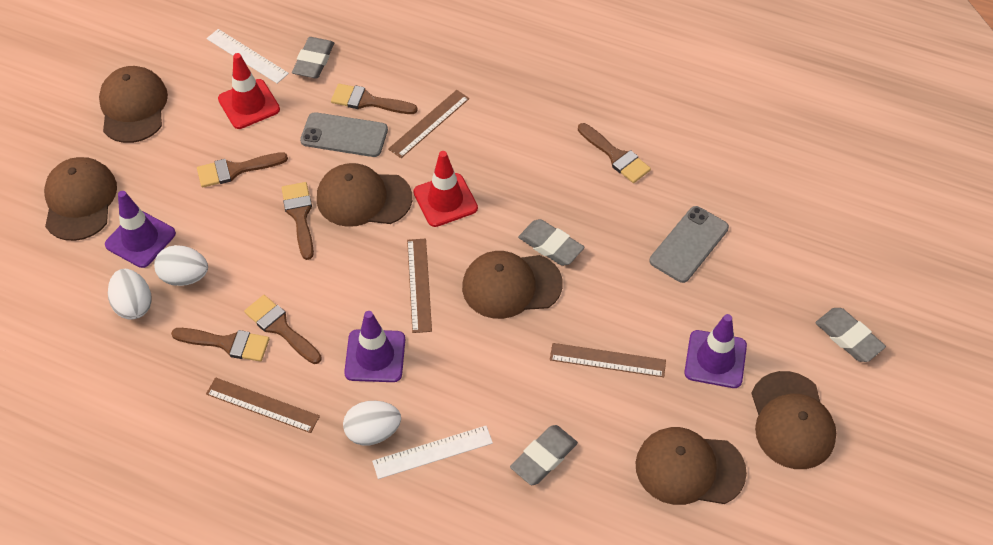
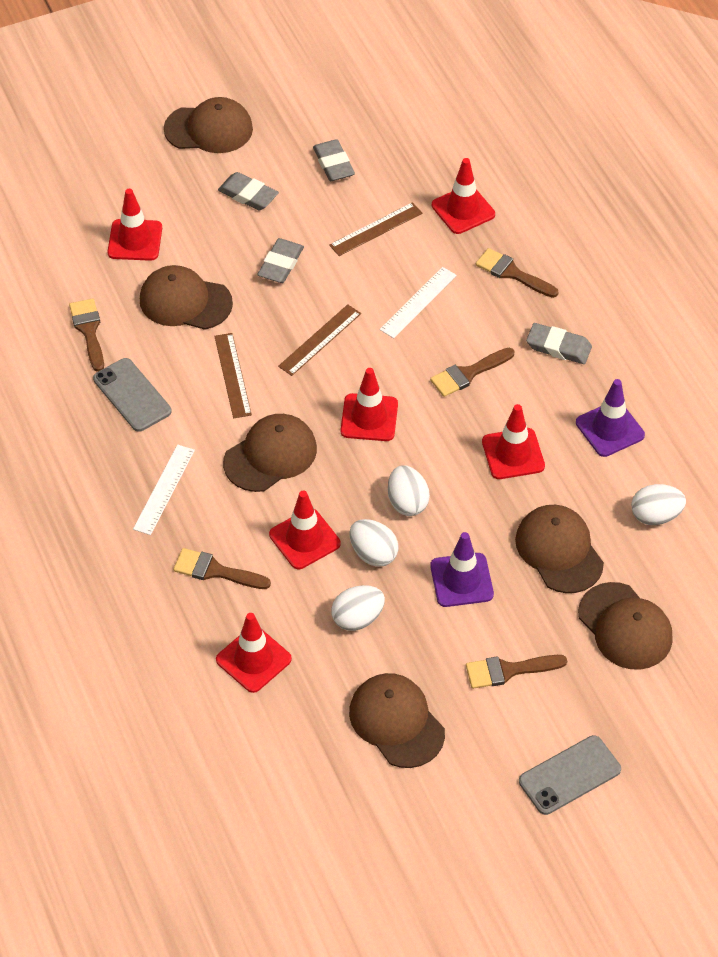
brown brush: 6 -> 5
brown ruler: 4 -> 3
purple traffic cone: 3 -> 2
red traffic cone: 2 -> 6
white egg: 3 -> 4

